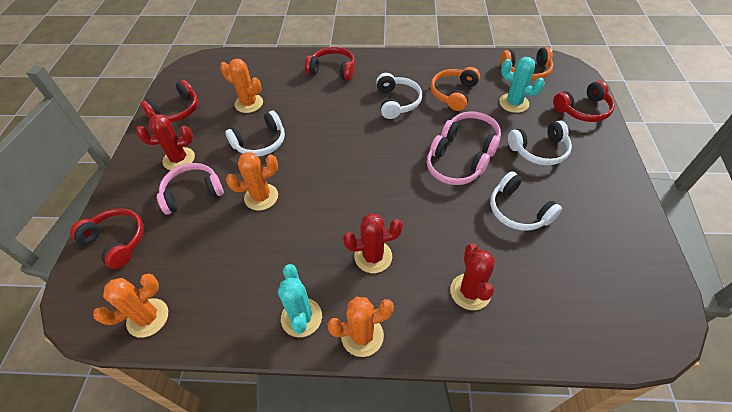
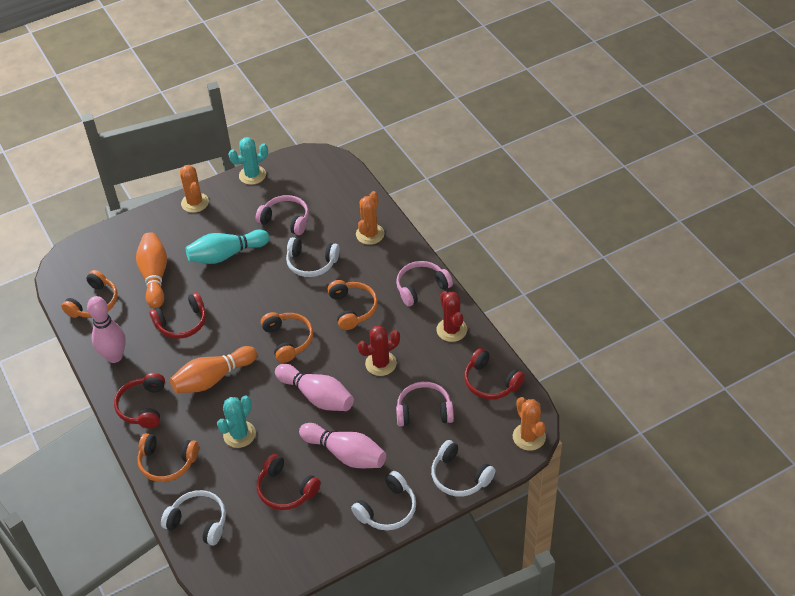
orange bowling pin: 0 -> 2
orange cactus: 4 -> 3
orange headphones: 2 -> 4
pink bowling pin: 0 -> 3
red cactus: 3 -> 2
turquoise bowling pin: 0 -> 1

